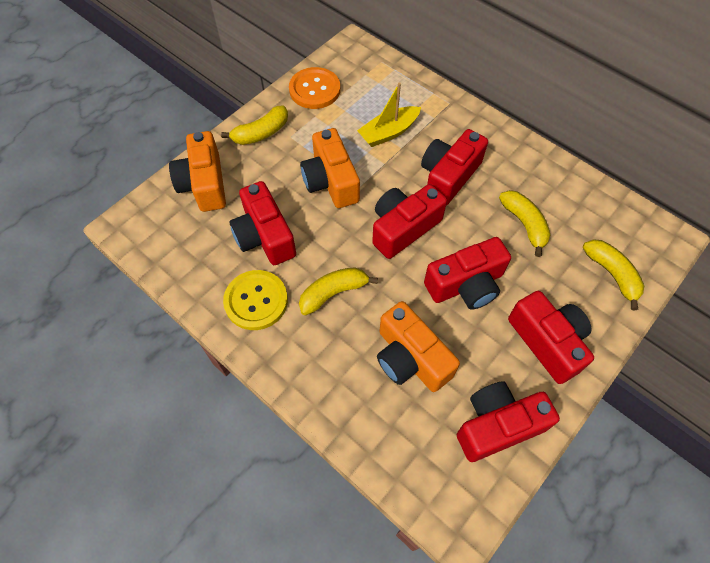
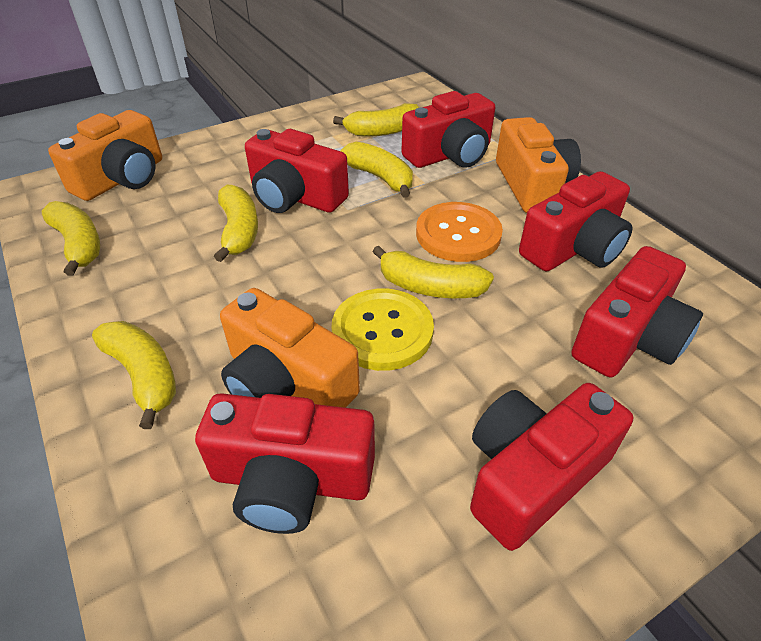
yellow banana: 4 -> 6
yellow boat: 1 -> 0

